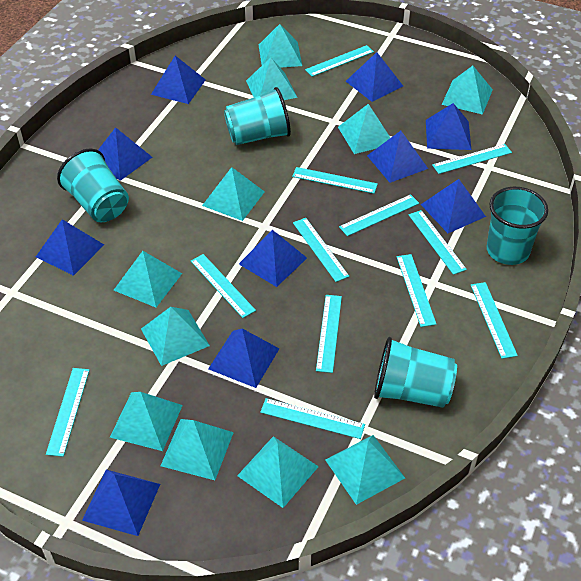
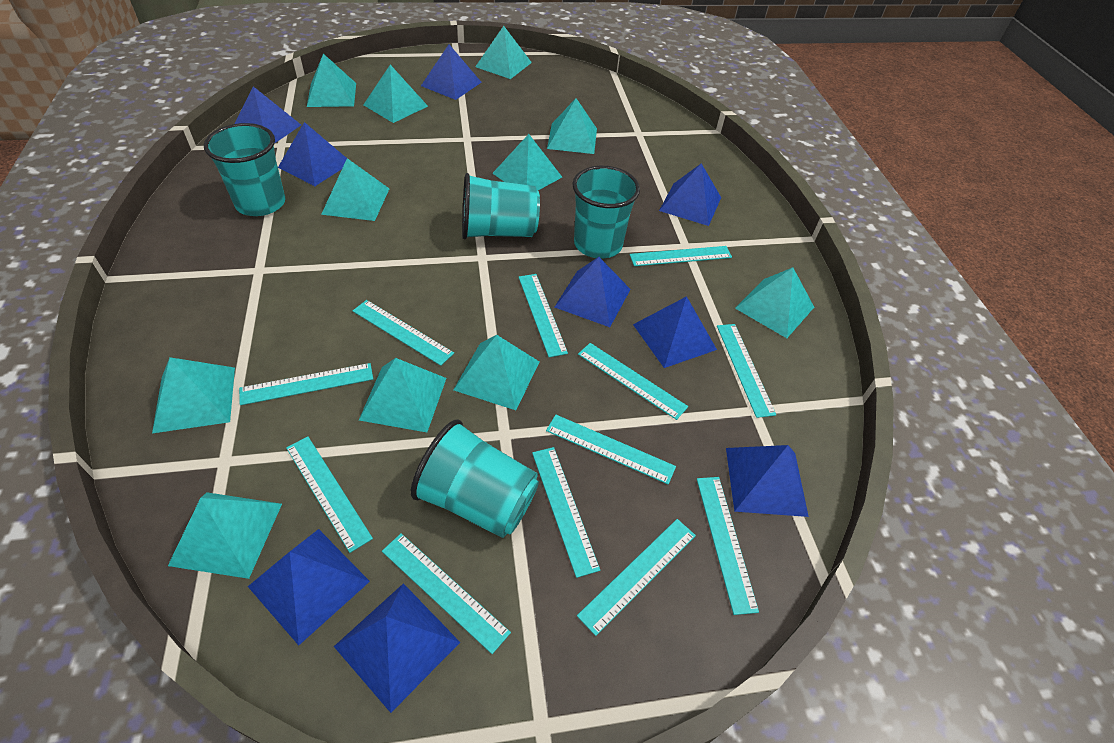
blue pyramid: 10 -> 9

